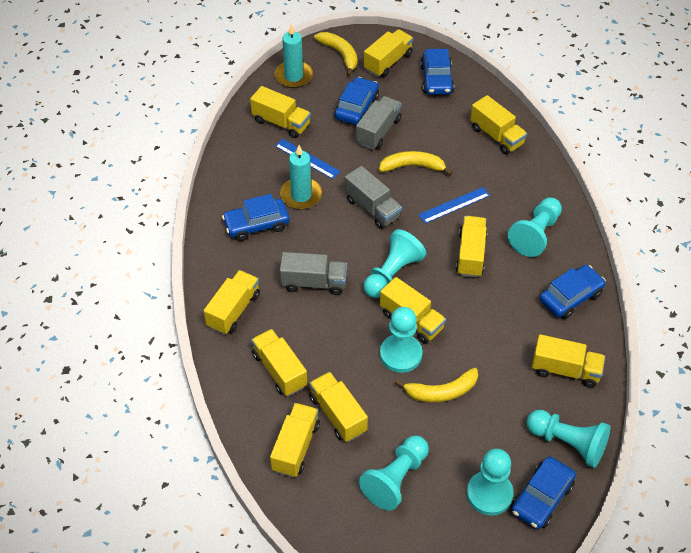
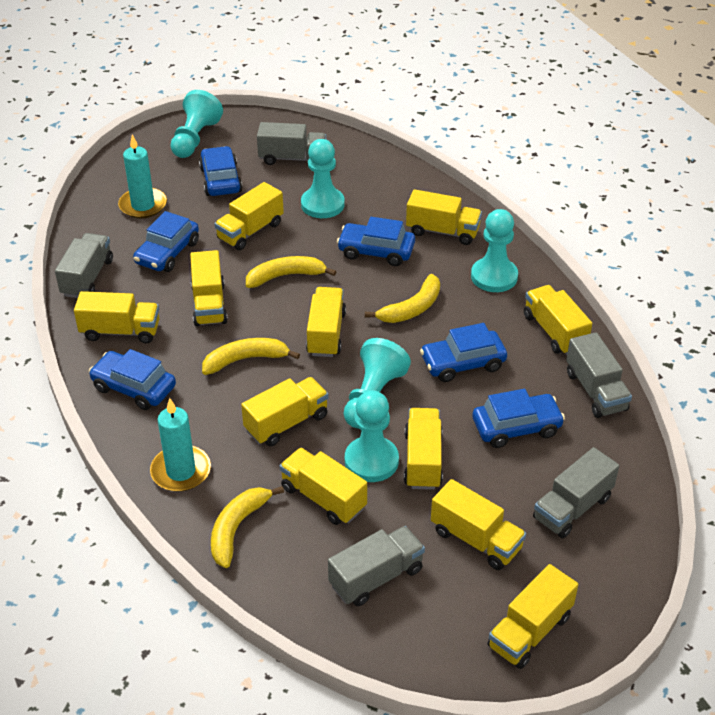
blue car: 5 -> 6
blue ruler: 2 -> 0
grey truck: 3 -> 5
turquoise pawn: 6 -> 5
yellow banana: 3 -> 4
yellow truck: 10 -> 11

